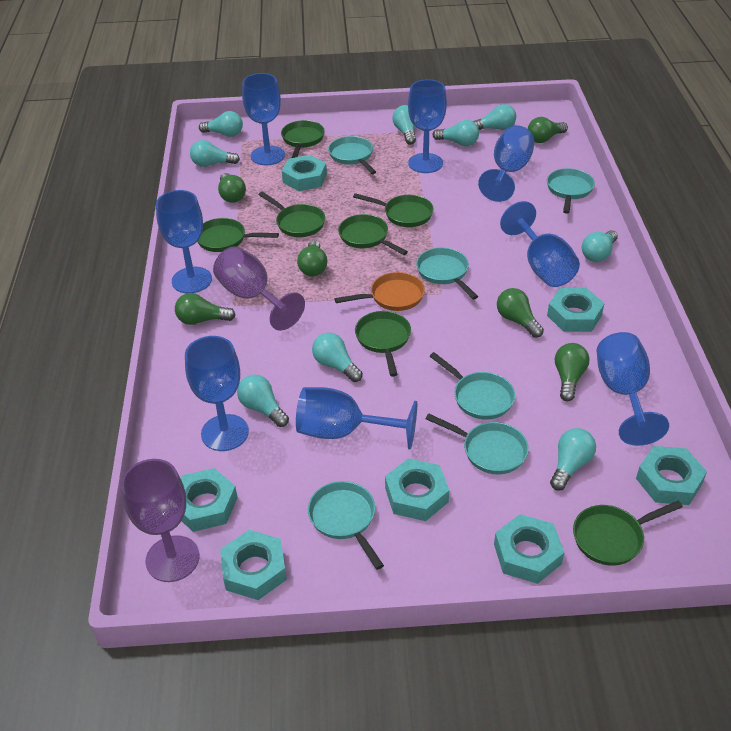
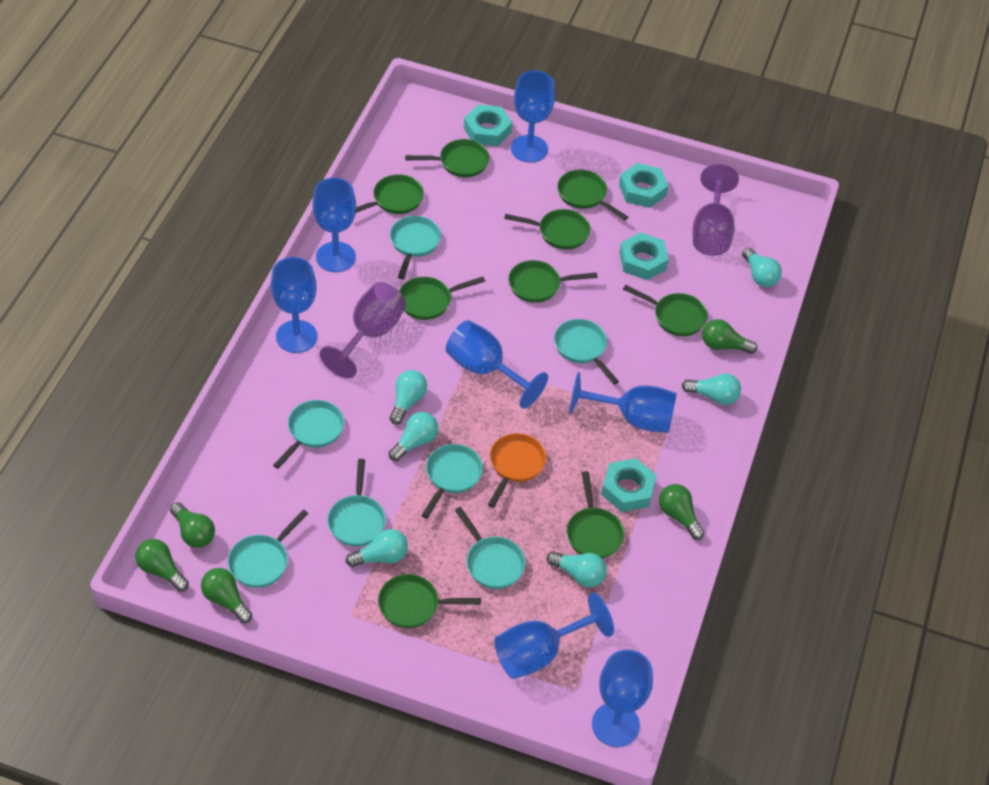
blue goblet: 8 -> 7
green light bulb: 6 -> 5
green pan: 7 -> 9
turquoise light bulb: 9 -> 6
turquoise nut: 7 -> 4
turquoise pan: 6 -> 7

